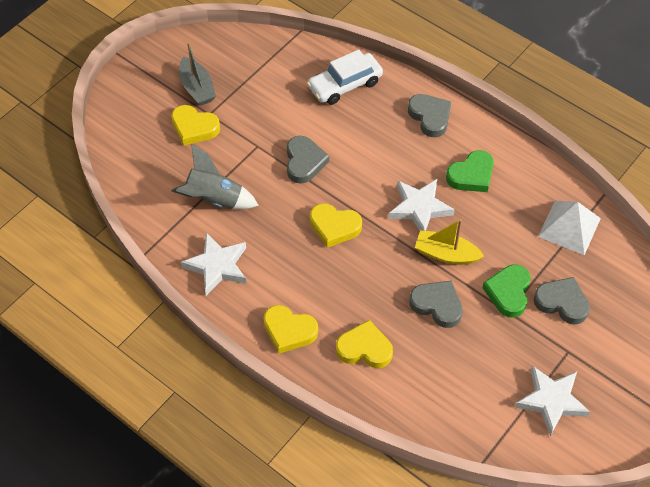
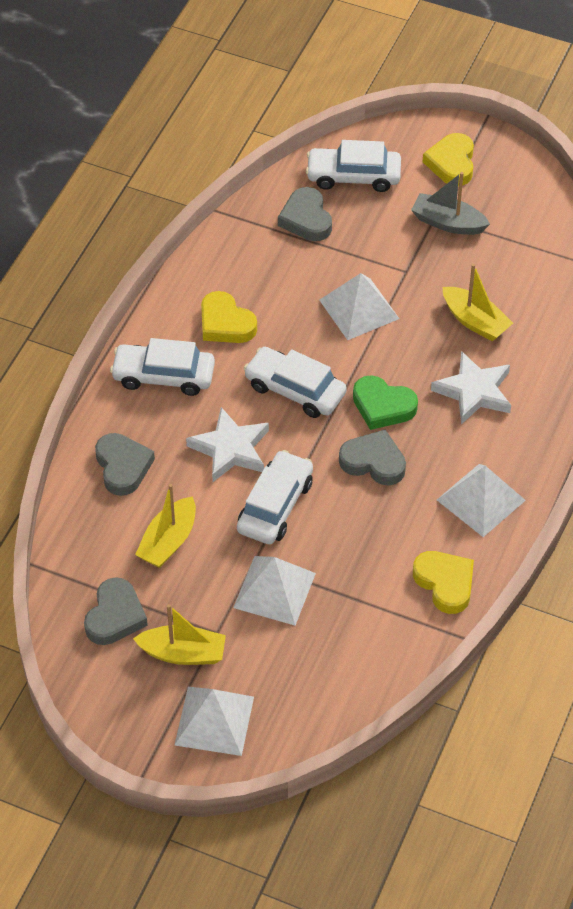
green heart: 2 -> 1
grey rocket: 1 -> 0
white car: 1 -> 4
white pyramid: 1 -> 4
white star: 3 -> 2
yellow boat: 1 -> 3
yellow heart: 4 -> 3

